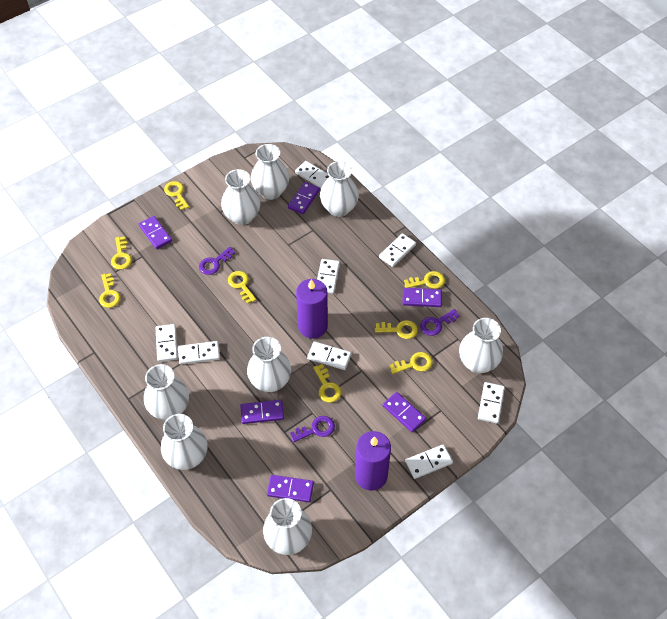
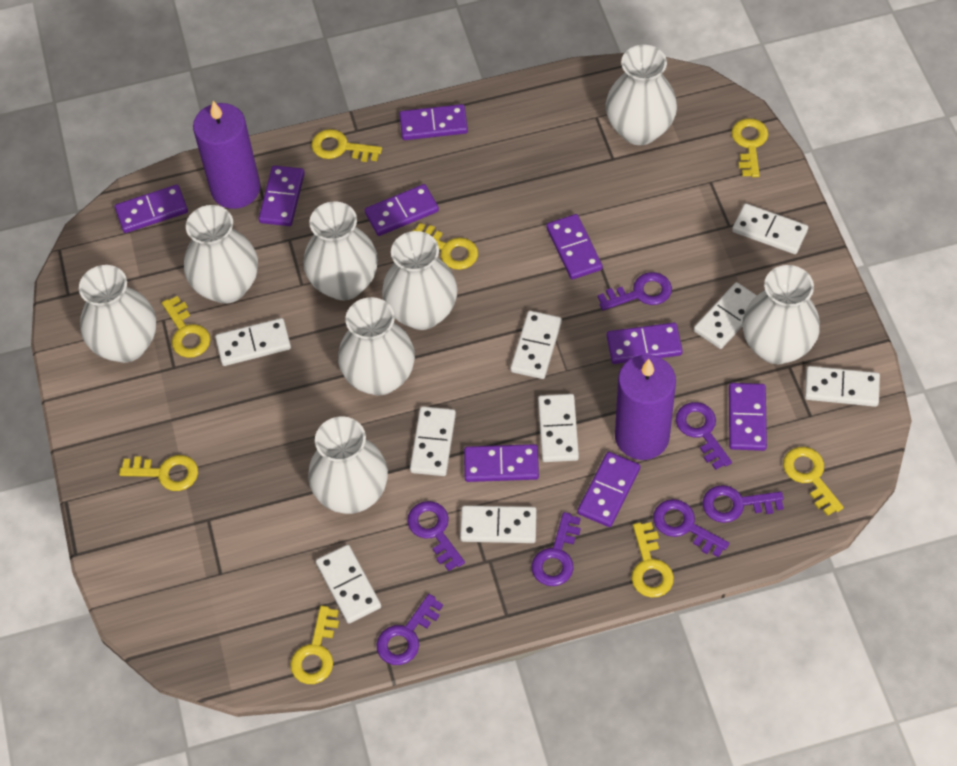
purple domino: 6 -> 9
purple key: 3 -> 7
white domino: 8 -> 9

